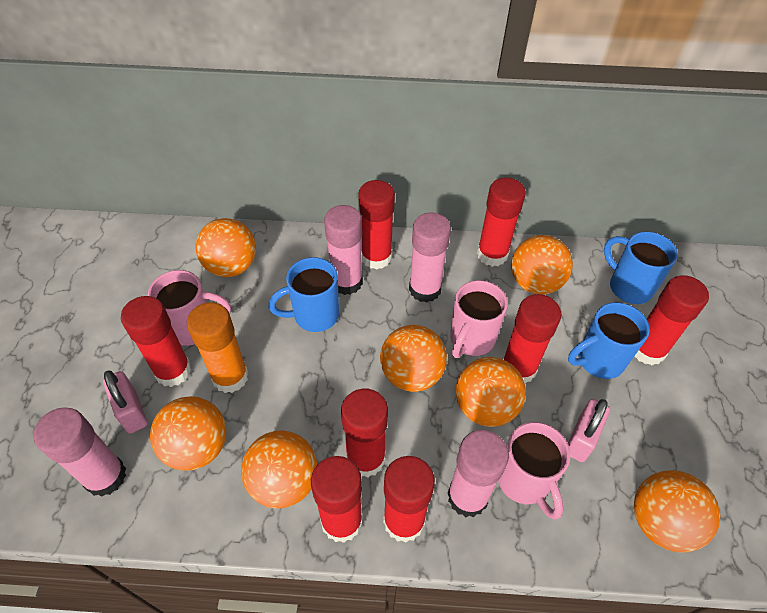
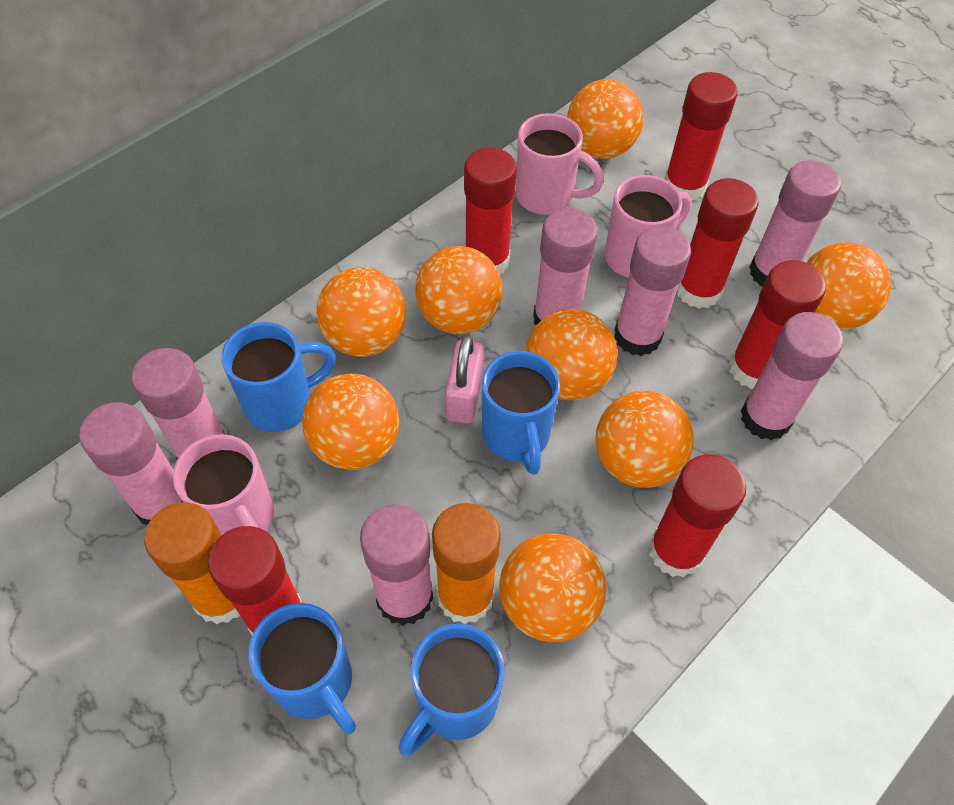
blue mug: 3 -> 4
orange ball: 7 -> 8
orange glue stick: 1 -> 2
pink glue stick: 4 -> 7
pink padlock: 2 -> 1
red glue stick: 8 -> 6

